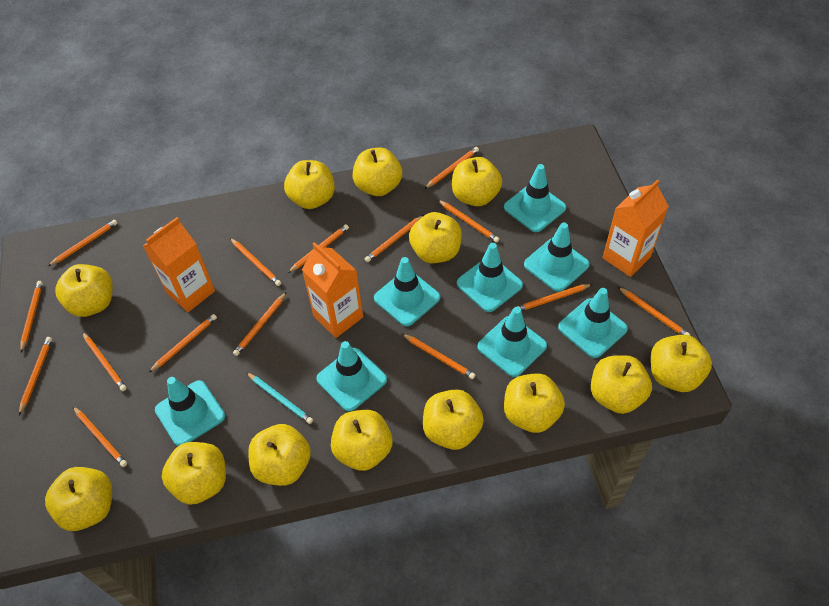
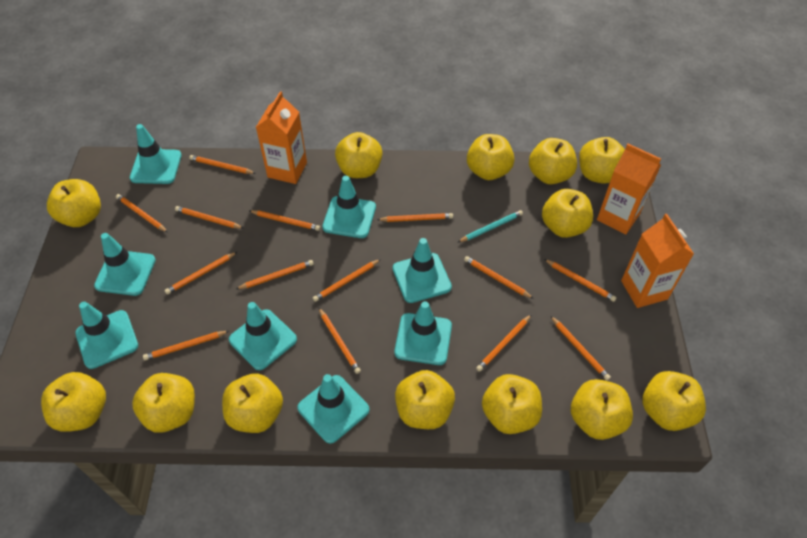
orange pencil: 15 -> 14

